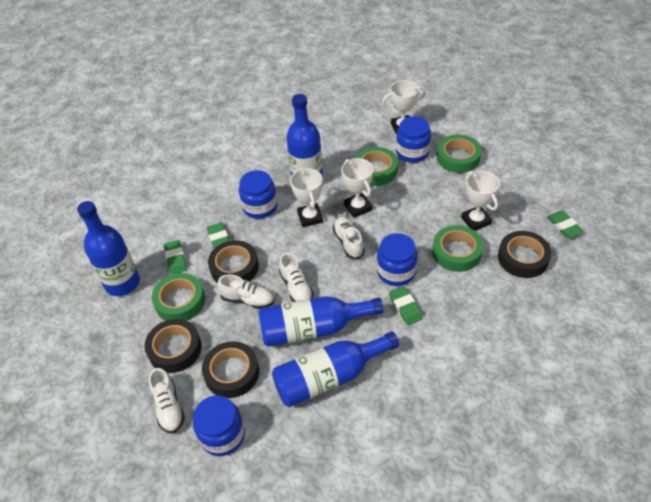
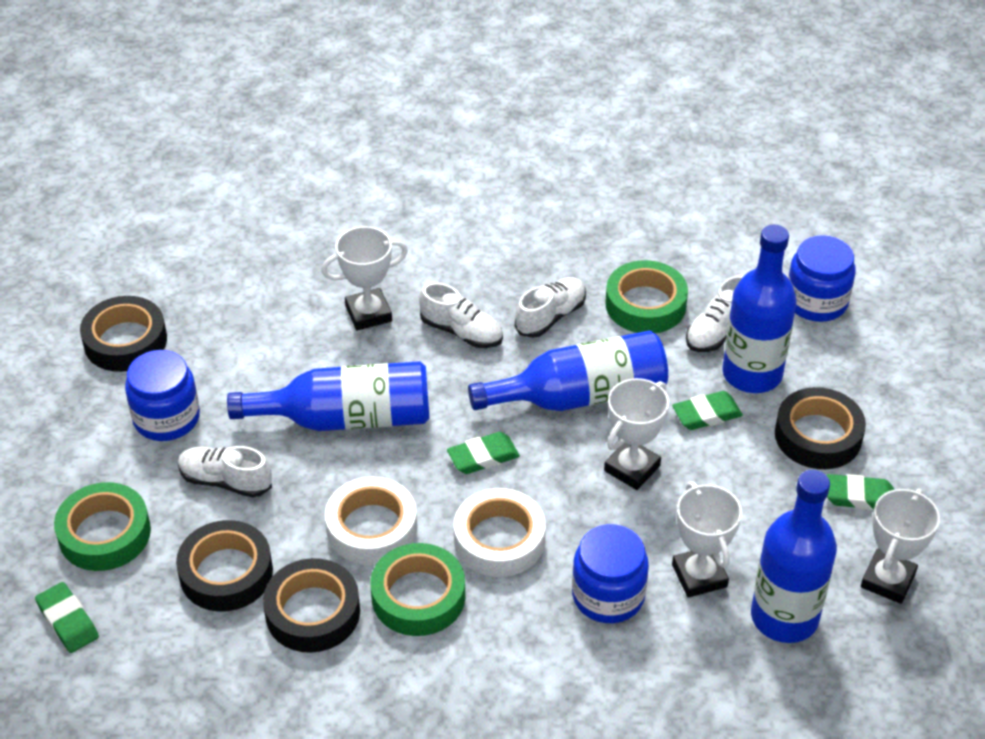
blue jar: 4 -> 3
green tape: 4 -> 3
white tape: 0 -> 2

